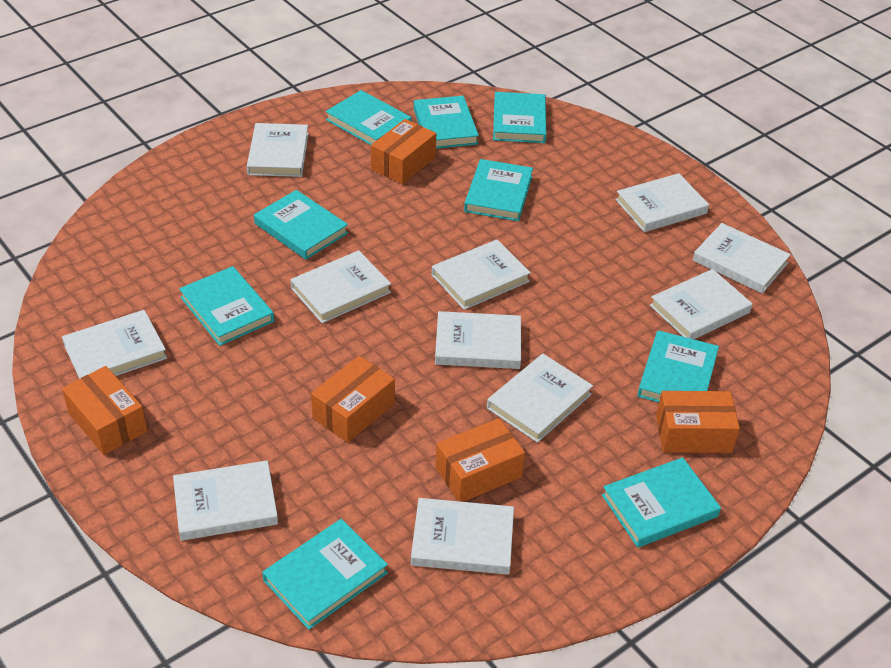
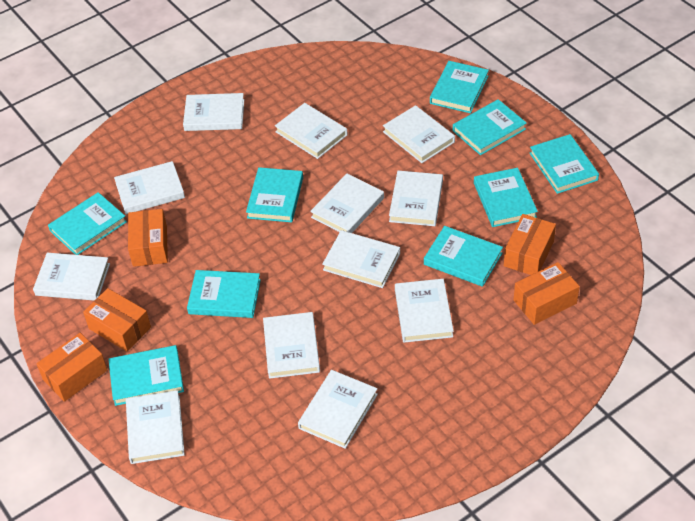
white book: 11 -> 12

